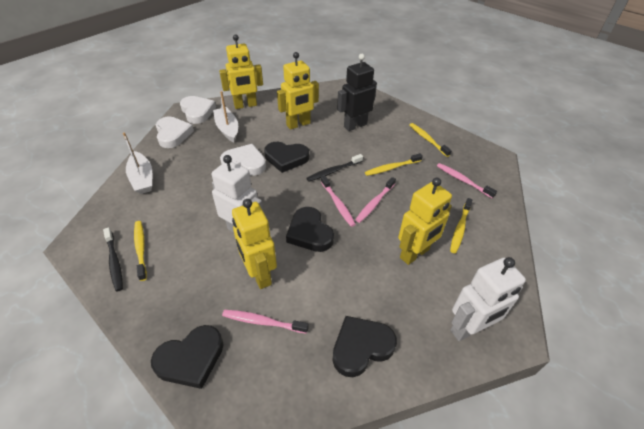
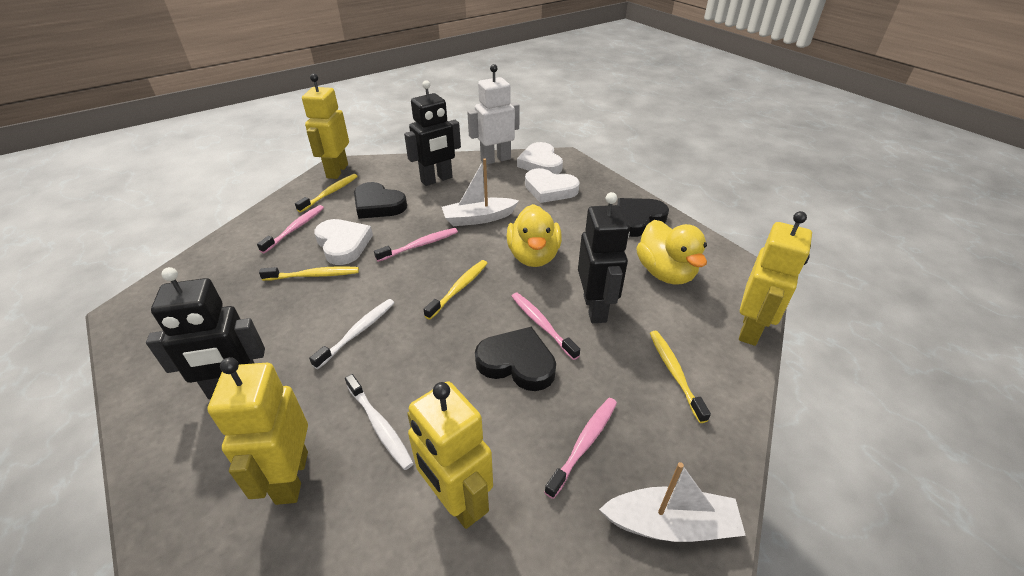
black heart: 4 -> 3
black robot: 1 -> 3
black toothbrush: 2 -> 0
white robot: 2 -> 1
white toothbrush: 0 -> 2
yellow duck: 0 -> 2

